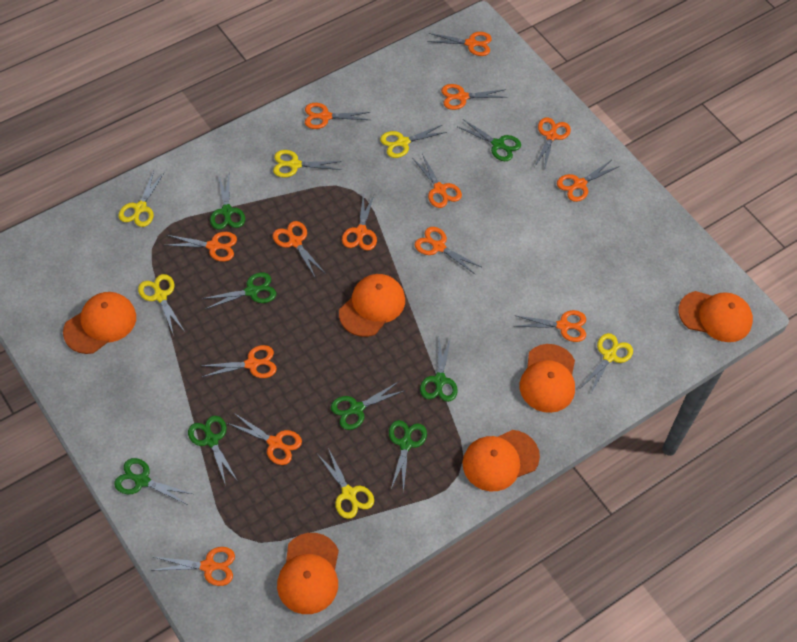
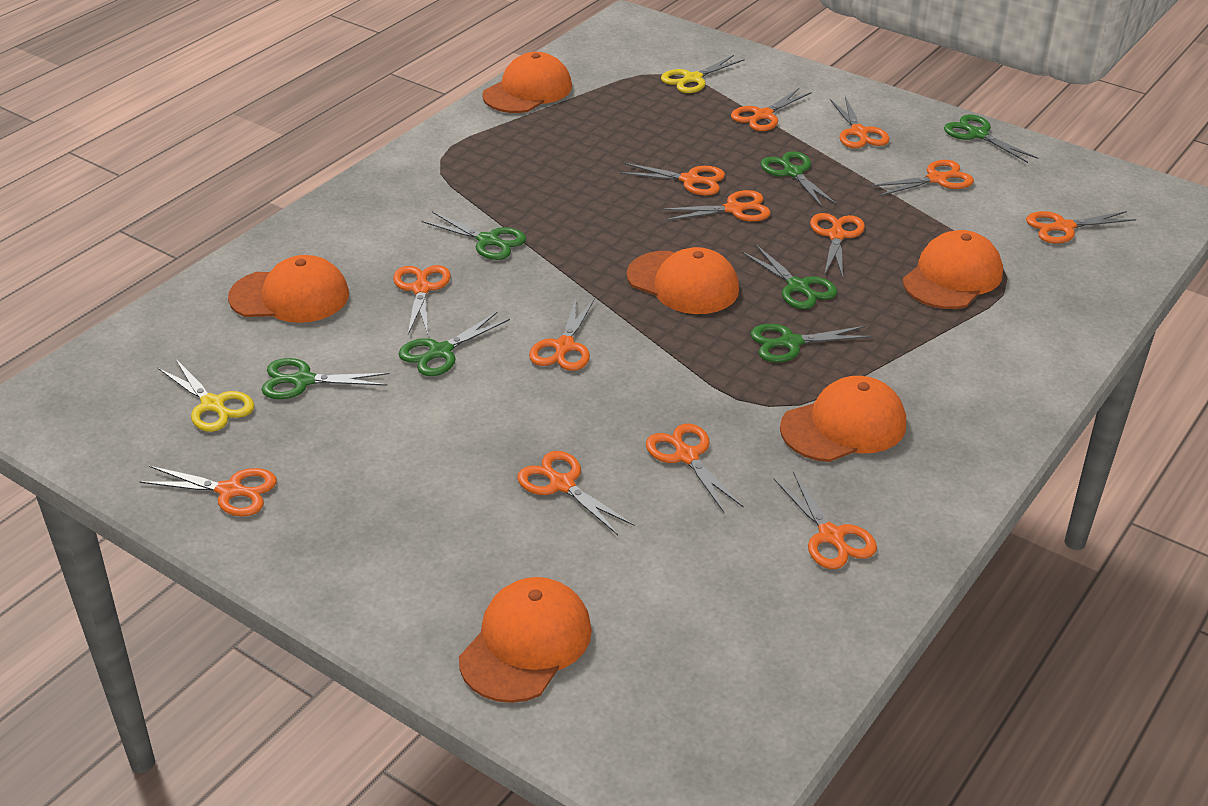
green scissors: 8 -> 7
orange scissors: 14 -> 13
yellow scissors: 6 -> 2

